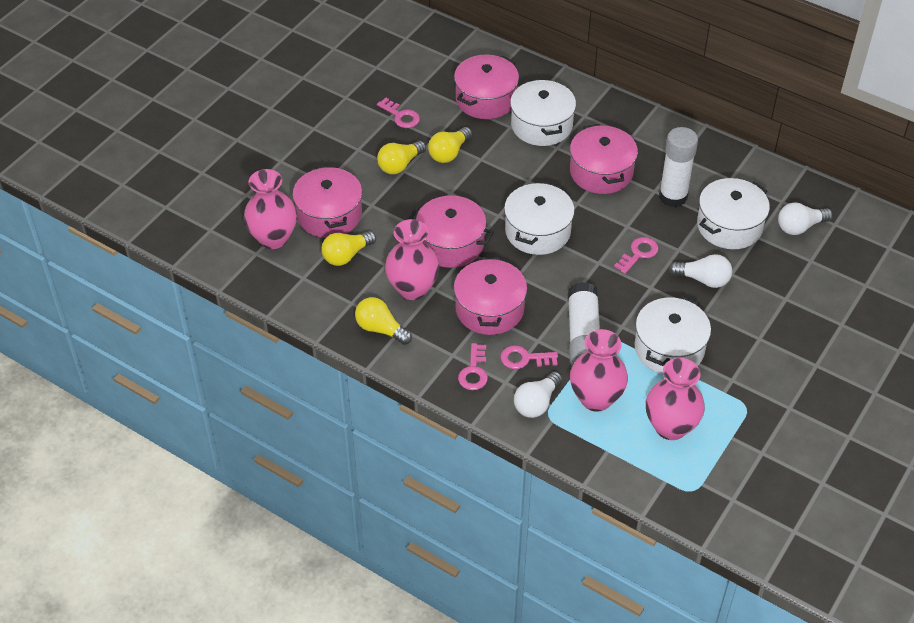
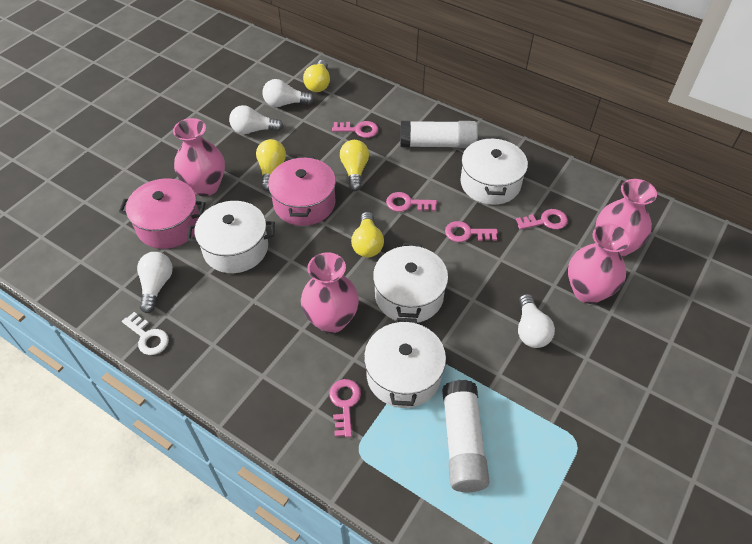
pink key: 4 -> 5
pink pot: 5 -> 2
white key: 0 -> 1
white light bulb: 3 -> 4

